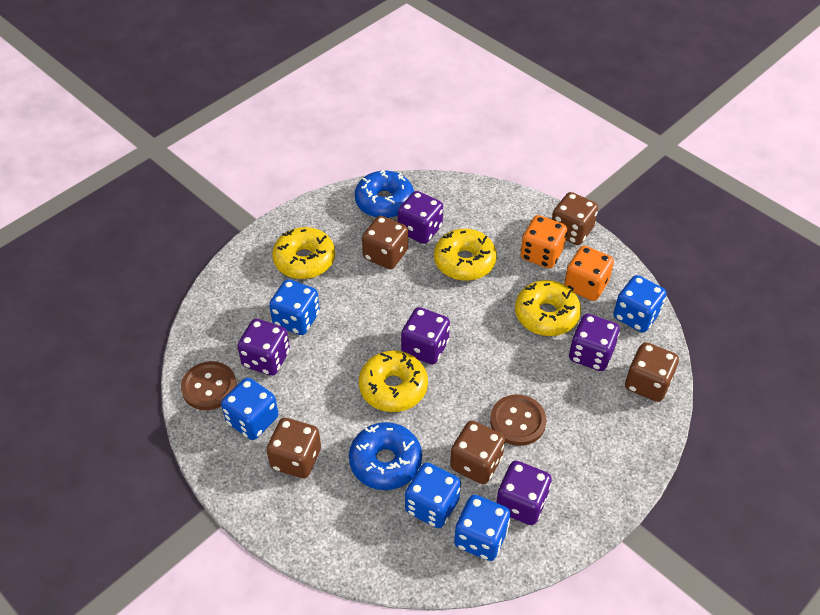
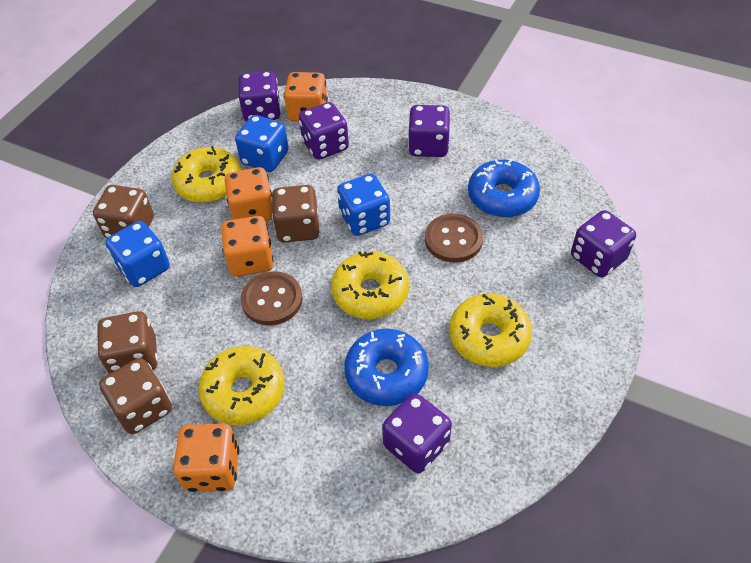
blue dice: 5 -> 3
brown dice: 5 -> 4
orange dice: 2 -> 4

